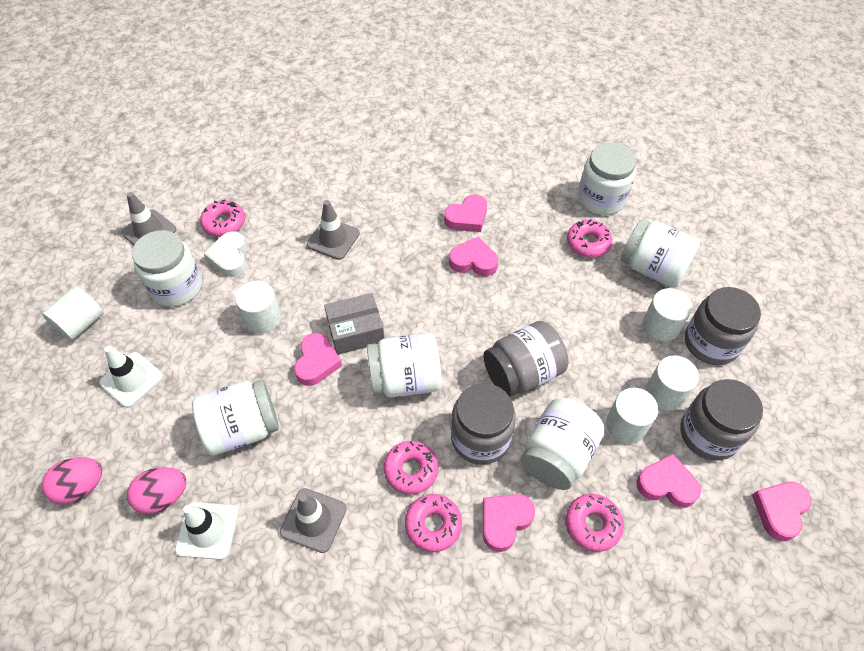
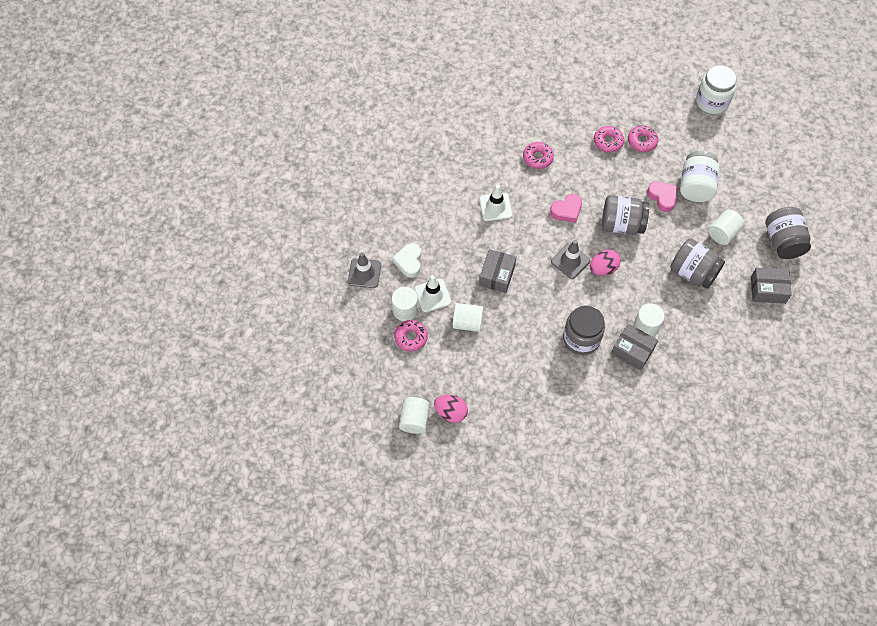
grey box: 1 -> 3
grey traffic cone: 3 -> 2
pink donut: 5 -> 4
pink heart: 6 -> 2
white jar: 6 -> 2

